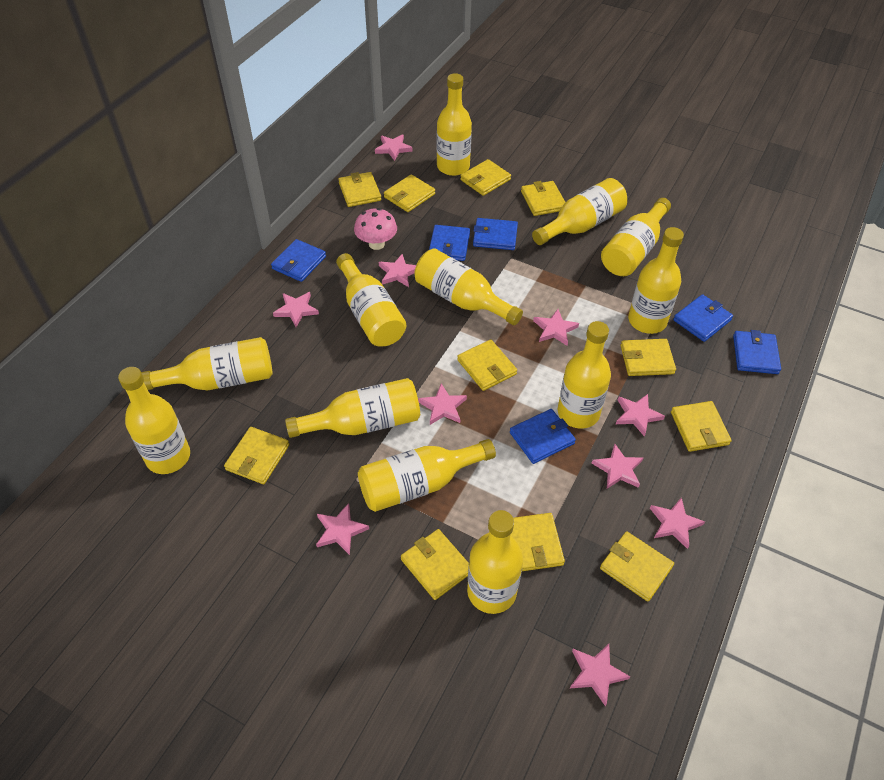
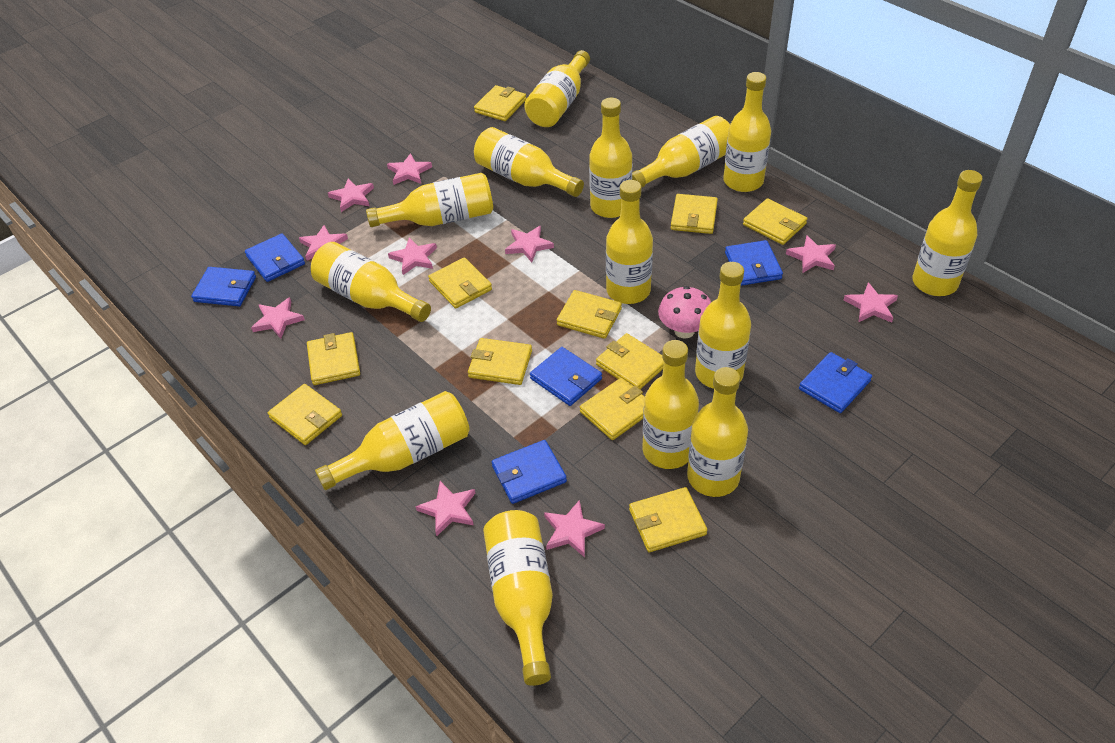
yellow bottle: 12 -> 14

